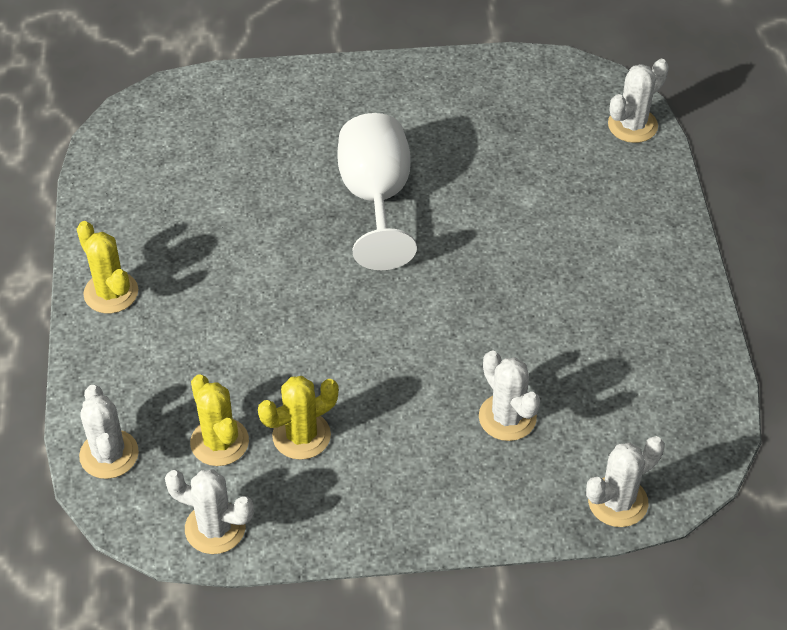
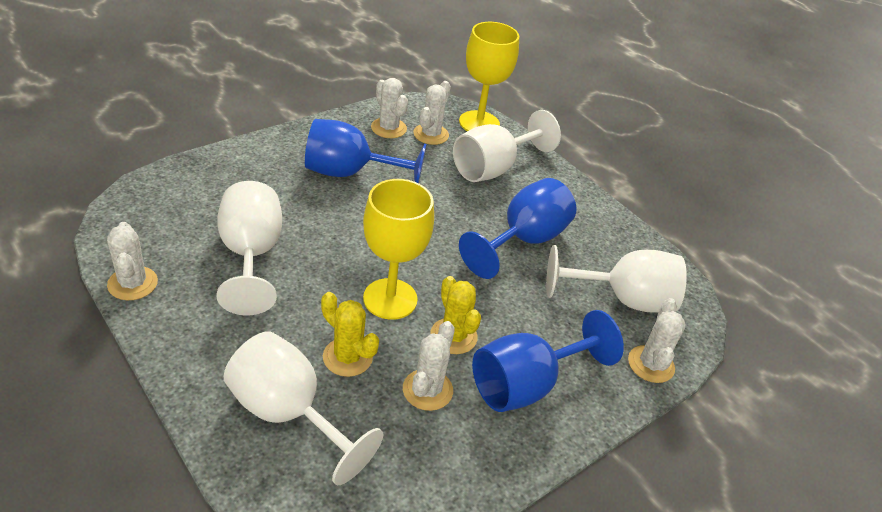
blue goblet: 0 -> 3
white goblet: 1 -> 4
yellow cactus: 3 -> 2
yellow goblet: 0 -> 2

